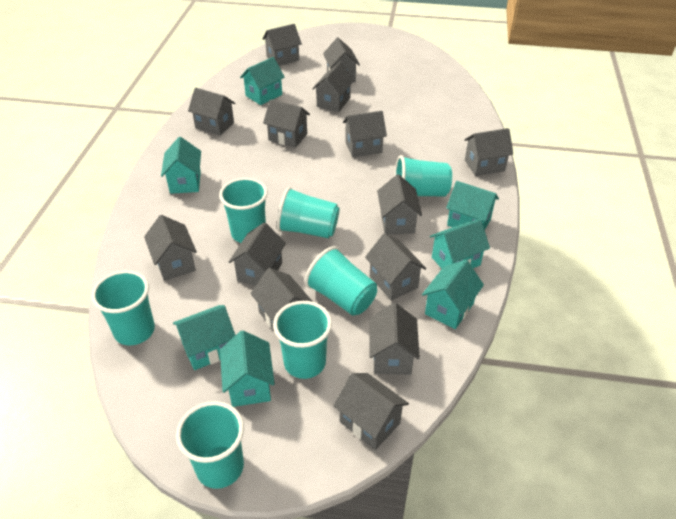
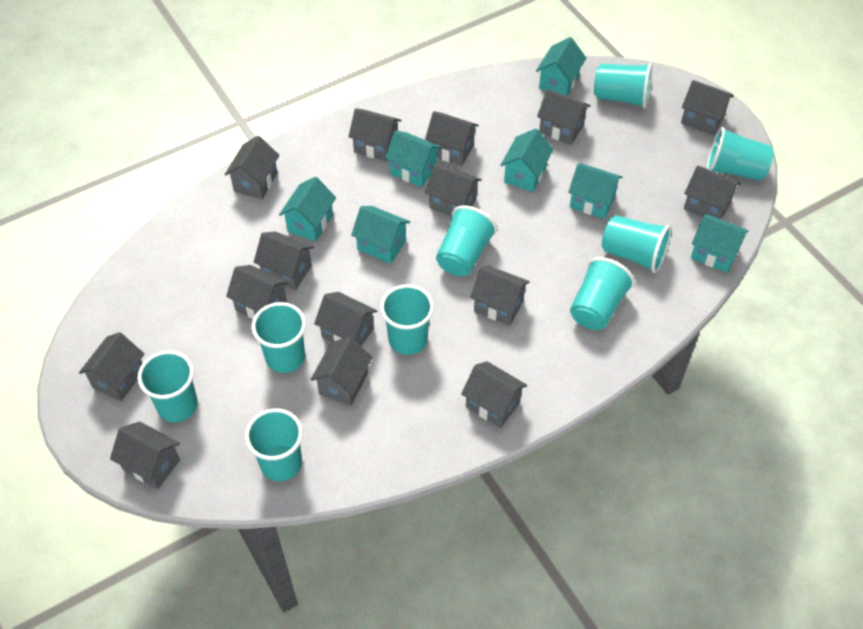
grey house: 14 -> 15
turquoise cup: 7 -> 9

